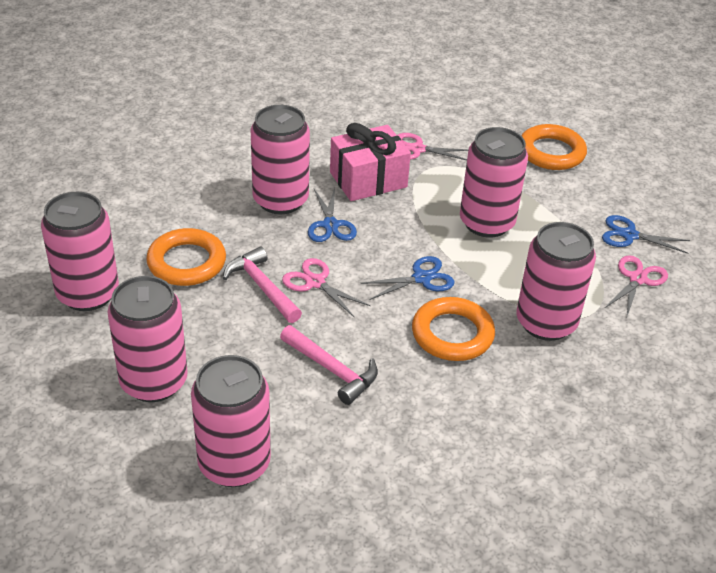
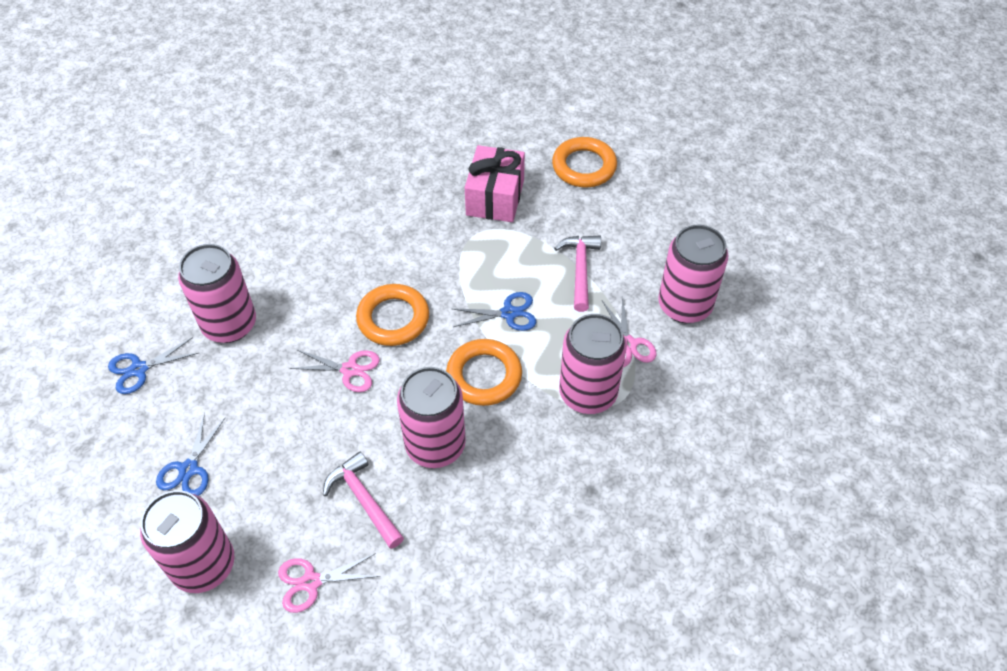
pink can: 6 -> 5

